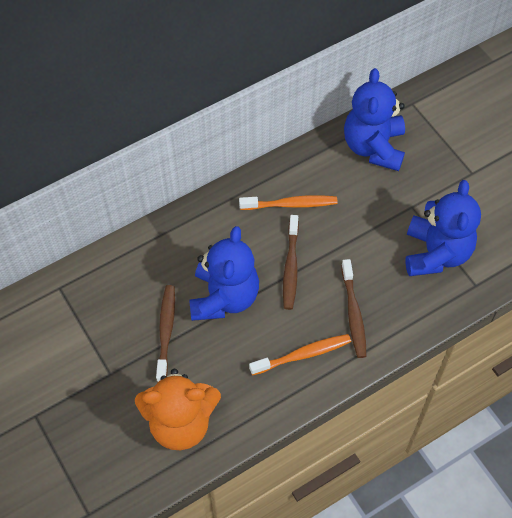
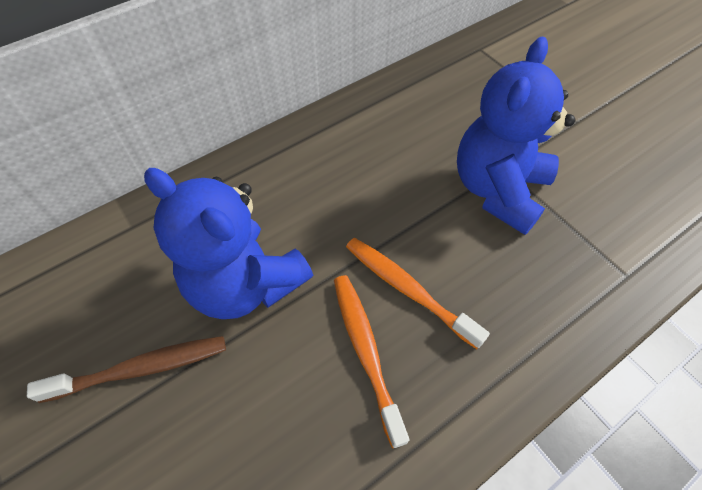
blue teddy bear: 3 -> 2
brown toothbrush: 3 -> 1
orange teddy bear: 1 -> 0

